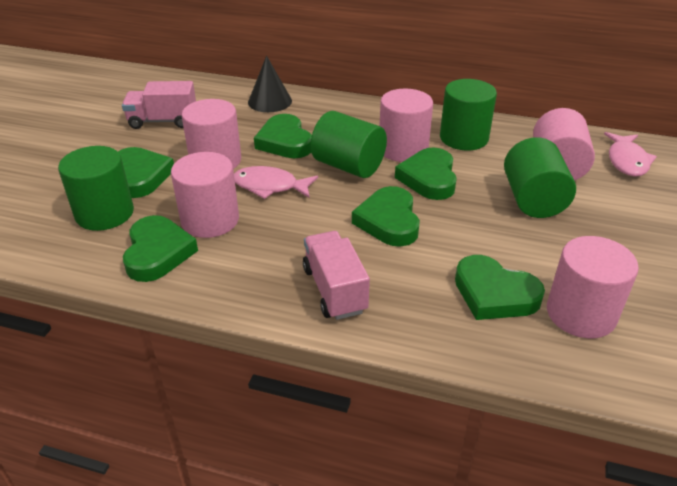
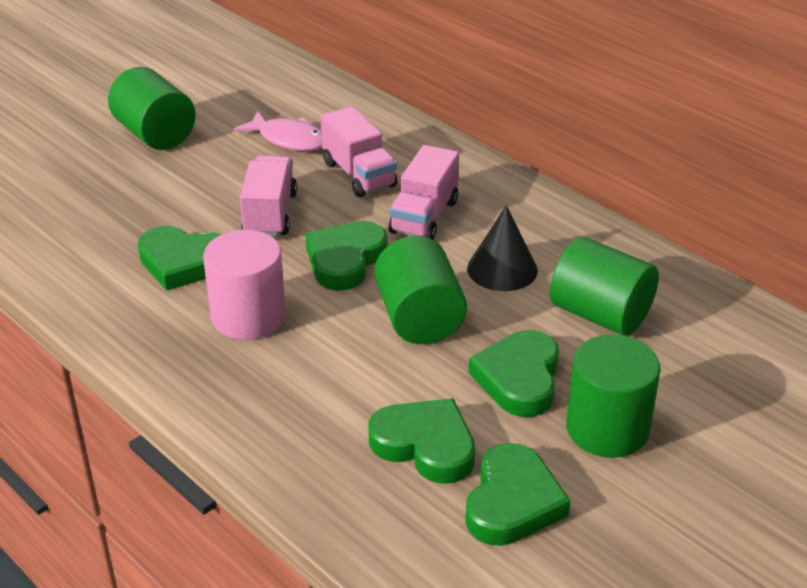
green heart: 6 -> 5
pink cylinder: 5 -> 1
pink fish: 2 -> 1
pink truck: 2 -> 3

